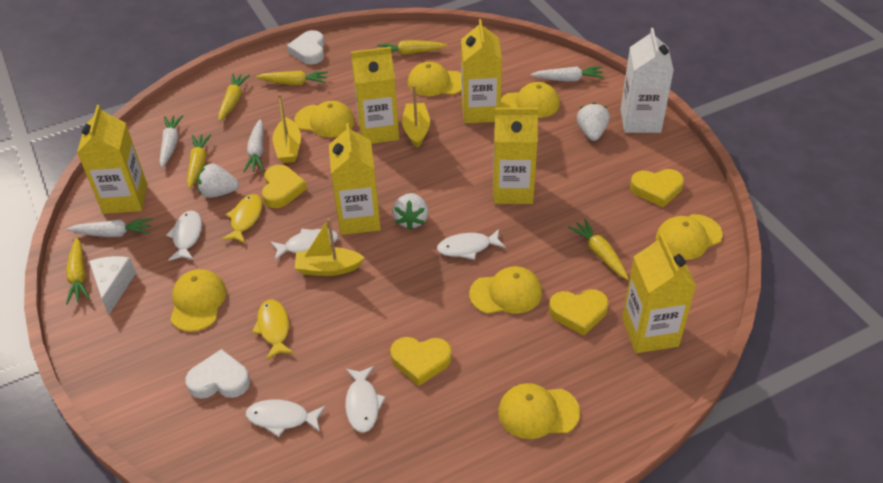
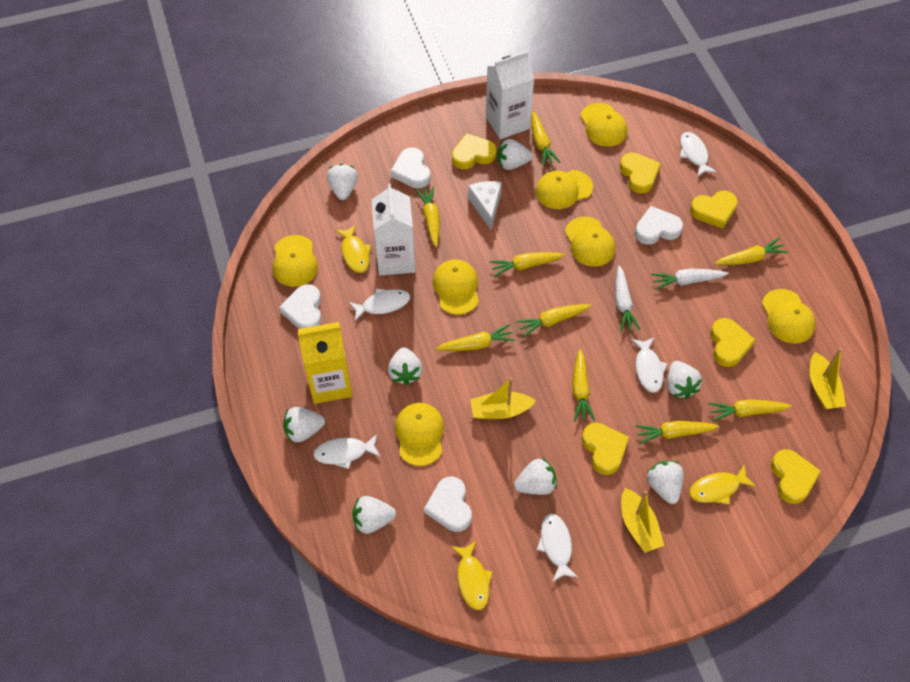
white carrot: 4 -> 2
white carton: 1 -> 2
white heart: 2 -> 4
white strawberry: 3 -> 8
yellow carrot: 6 -> 9
yellow carton: 6 -> 1
yellow fish: 2 -> 3
yellow heart: 4 -> 6

